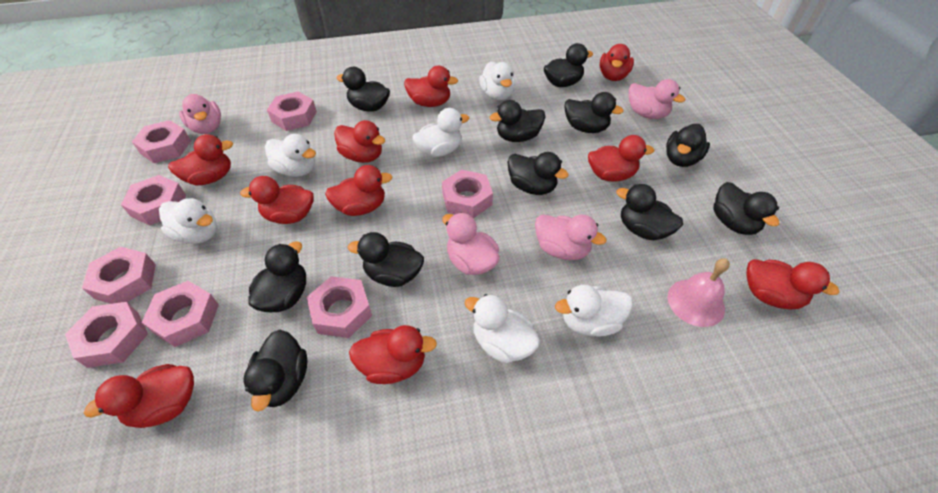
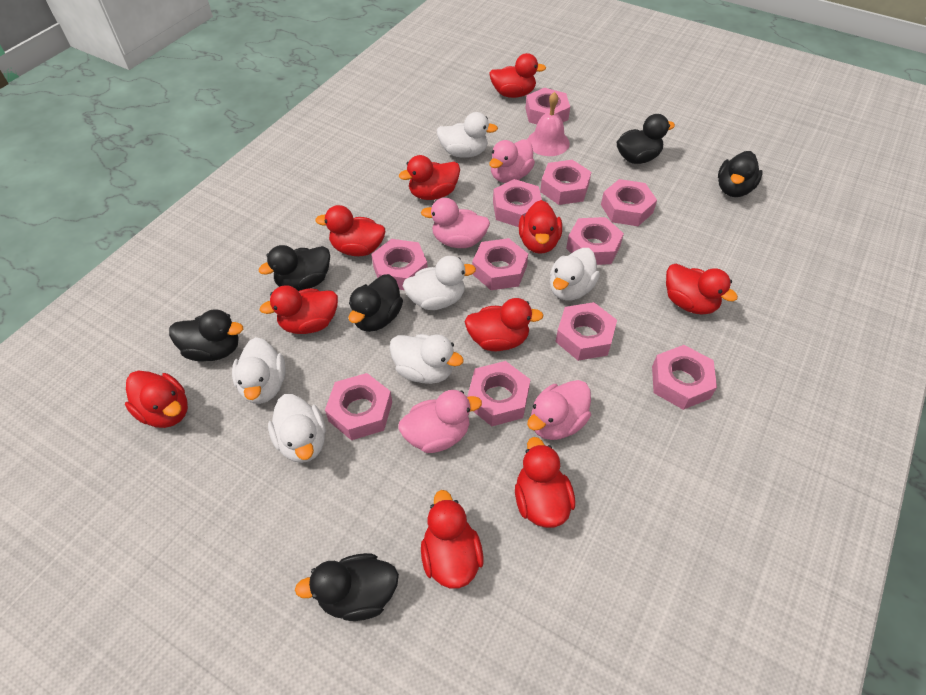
black duck: 11 -> 6
pink nut: 8 -> 11

